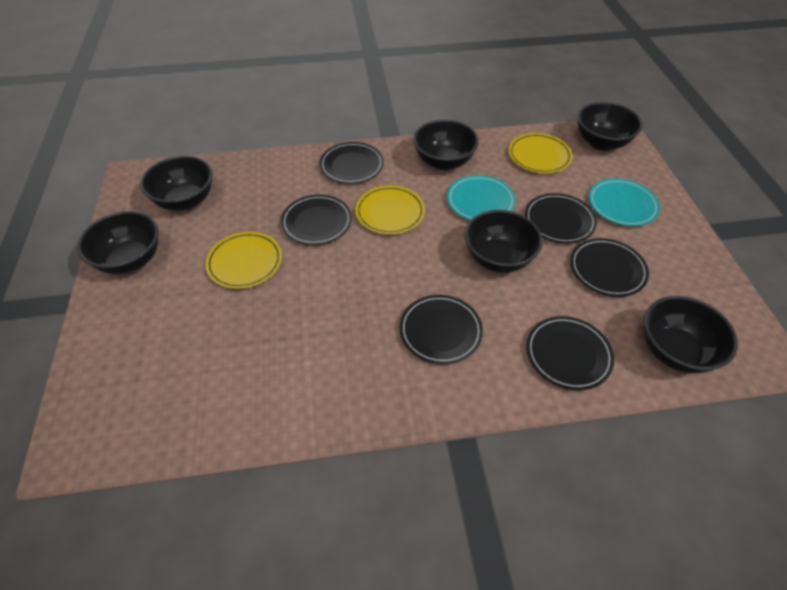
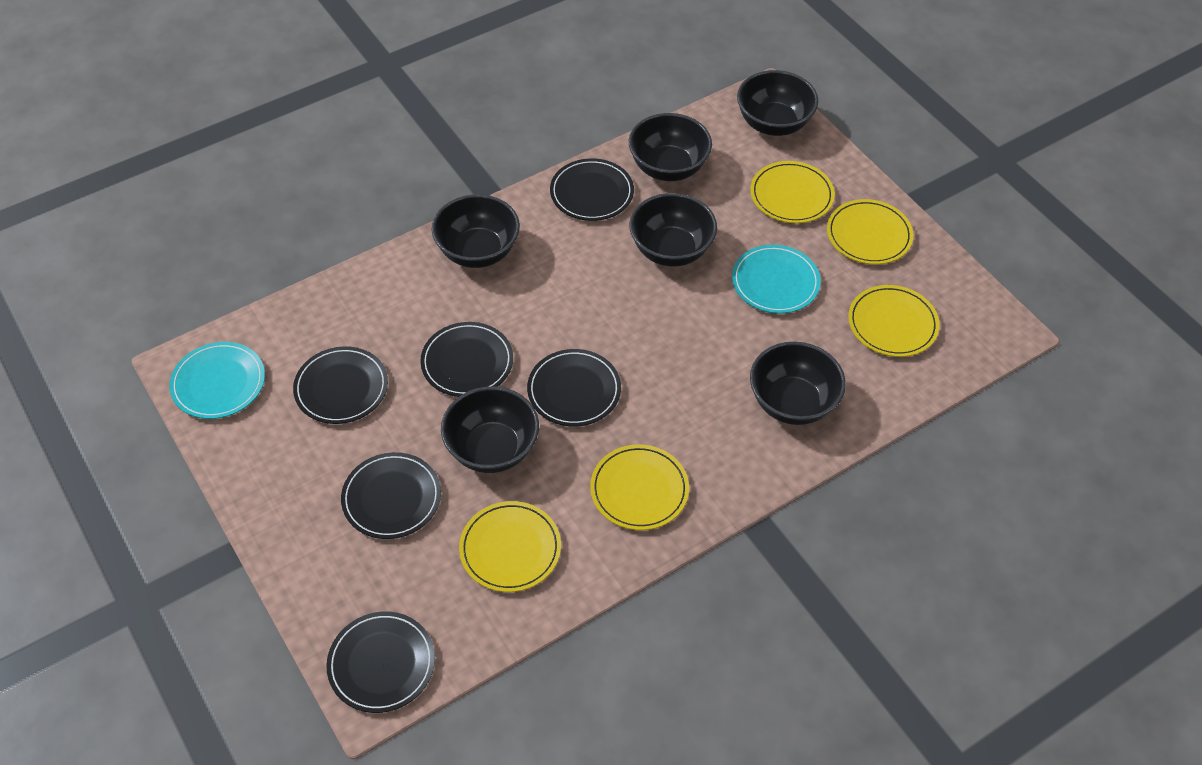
yellow plate: 3 -> 5

